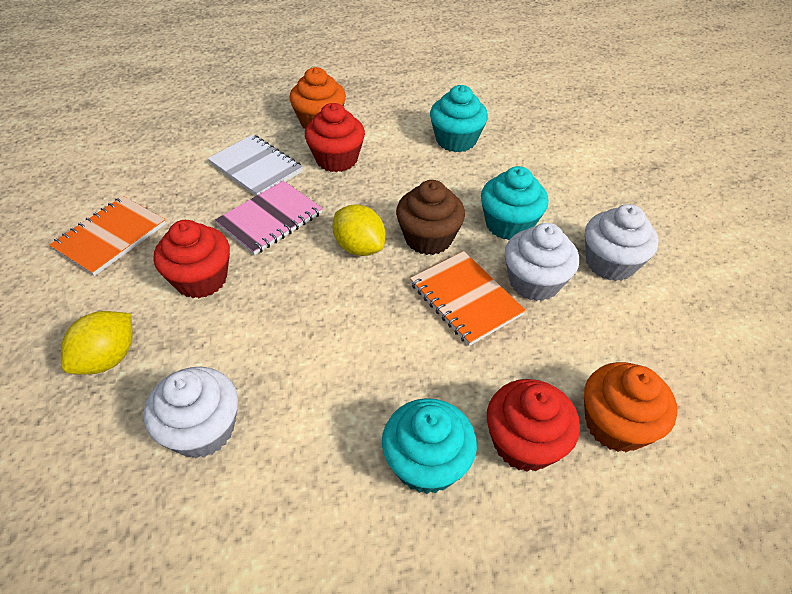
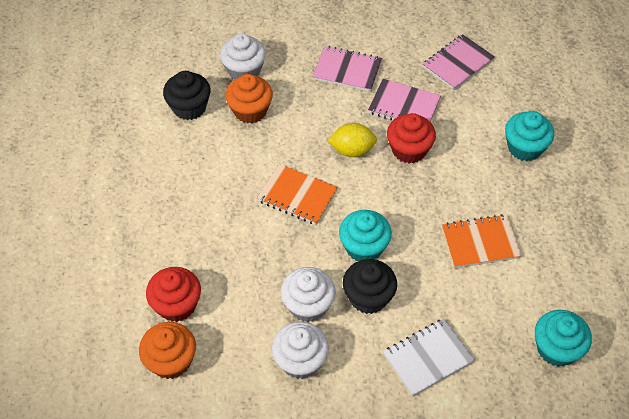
black cupcake: 0 -> 2
brown cupcake: 1 -> 0
pink notebook: 1 -> 3
red cupcake: 3 -> 2
yellow lemon: 2 -> 1

